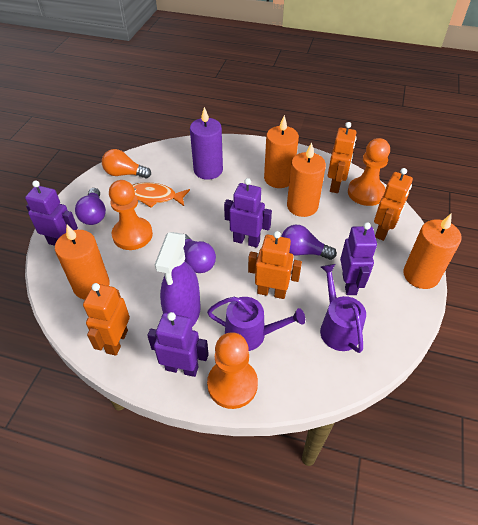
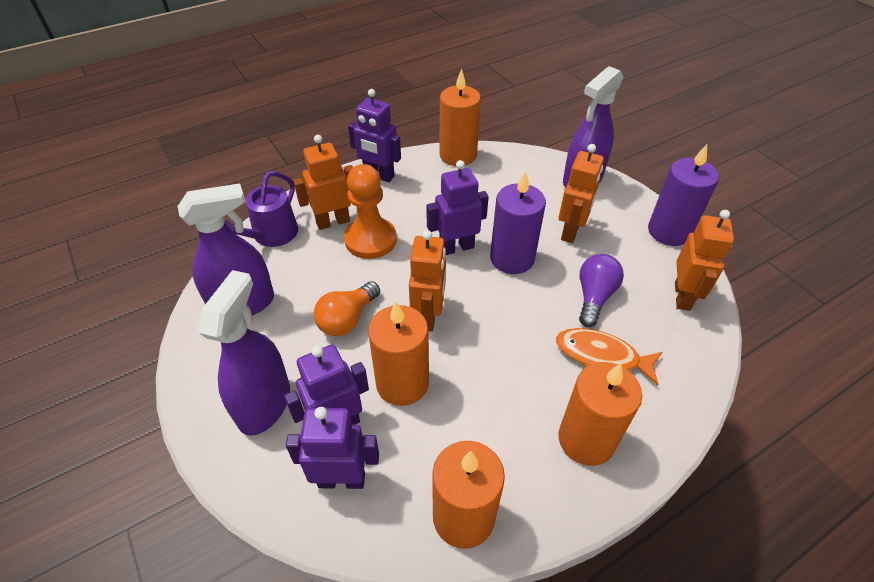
orange pawn: 3 -> 1
purple candle: 1 -> 2
purple light bulb: 3 -> 1
purple spray bottle: 1 -> 3
purple watering can: 2 -> 1

